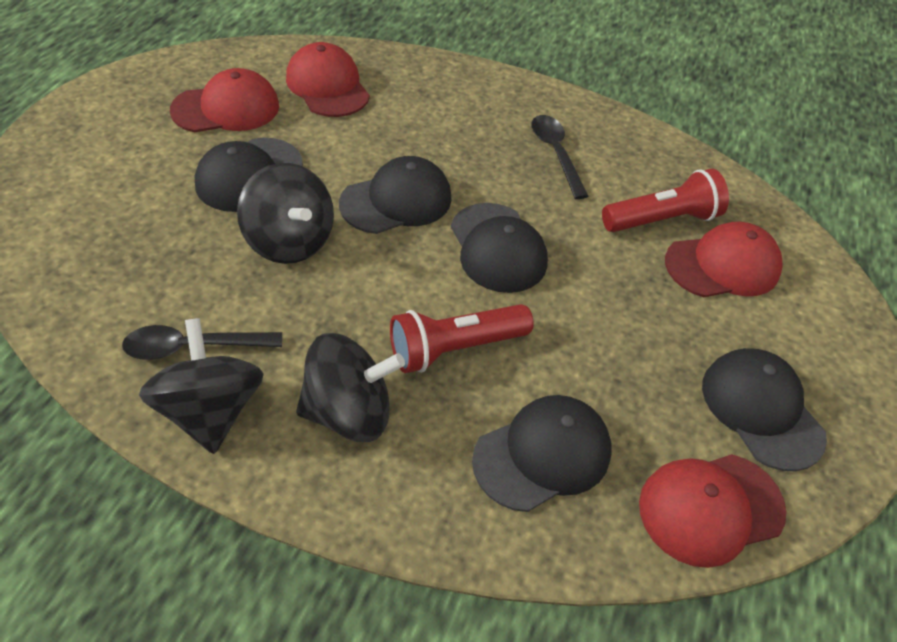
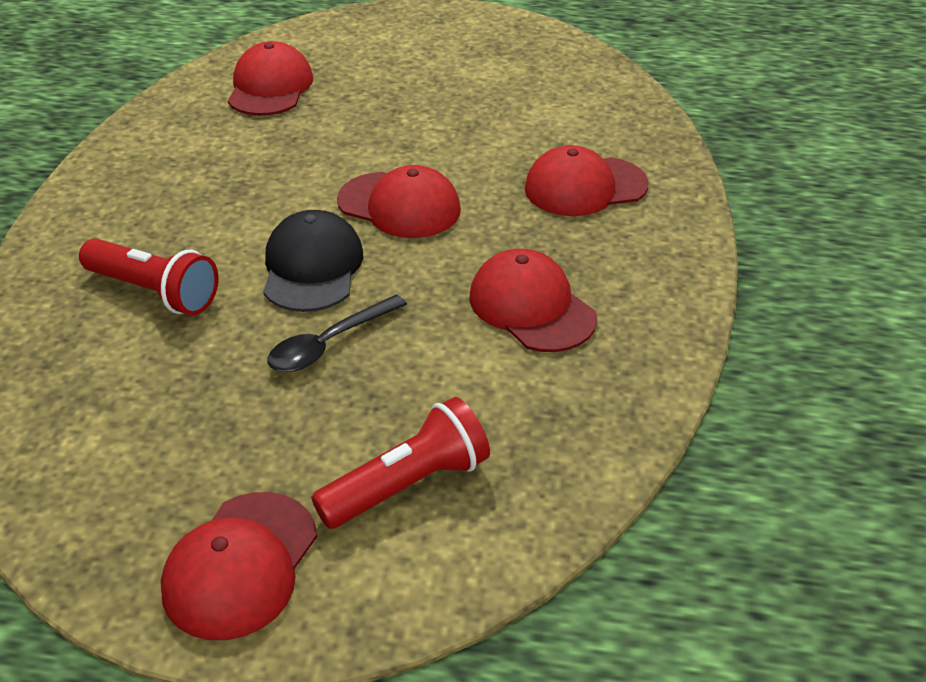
black cap: 5 -> 1
black spinning top: 3 -> 0
black spoon: 2 -> 1
red cap: 4 -> 5

